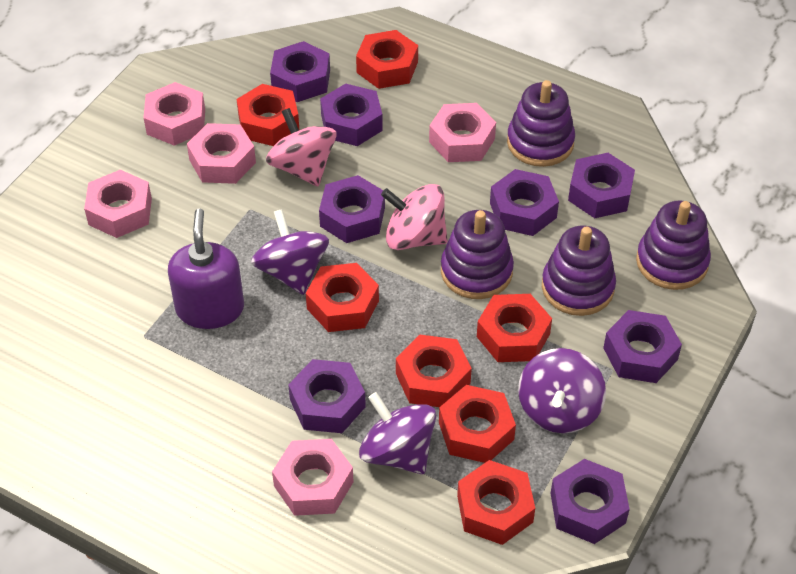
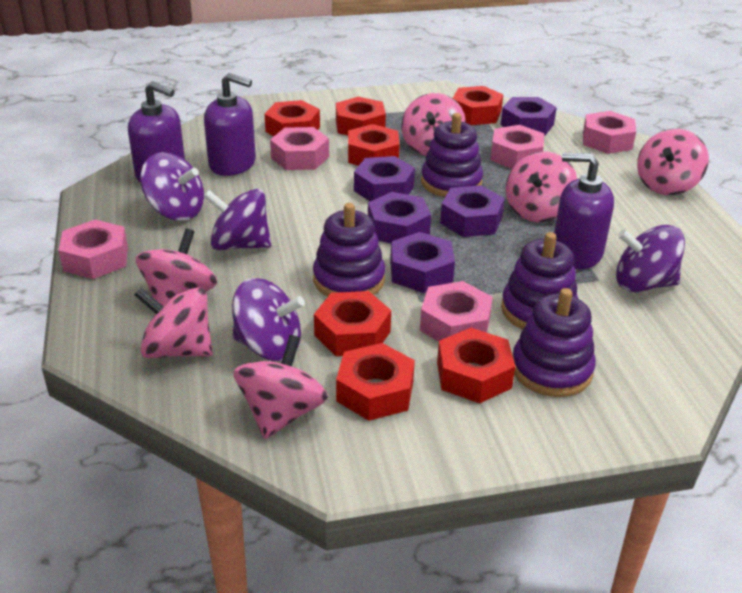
pink spinning top: 2 -> 6
purple nut: 8 -> 5
purple soap dispenser: 1 -> 3
purple spinning top: 3 -> 4

